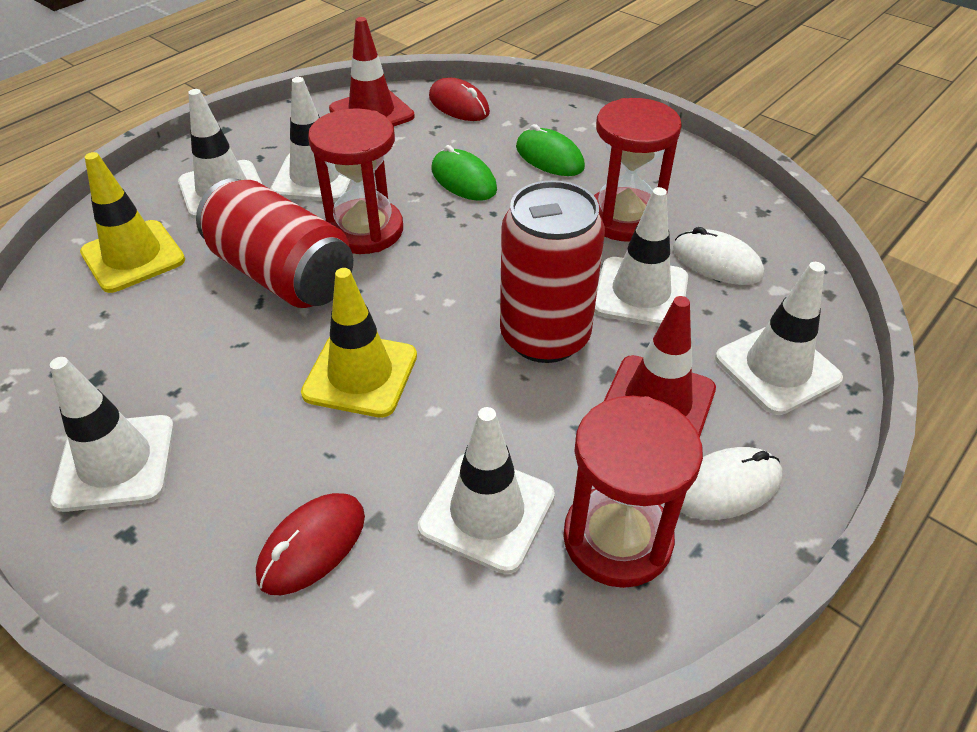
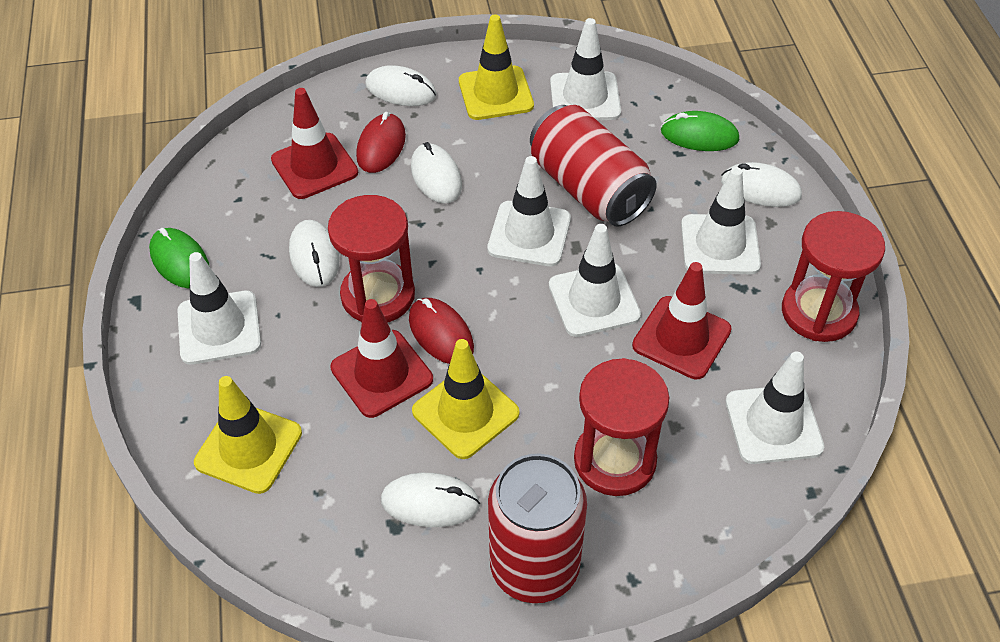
red traffic cone: 2 -> 3
white mouse: 2 -> 5
yellow traffic cone: 2 -> 3

